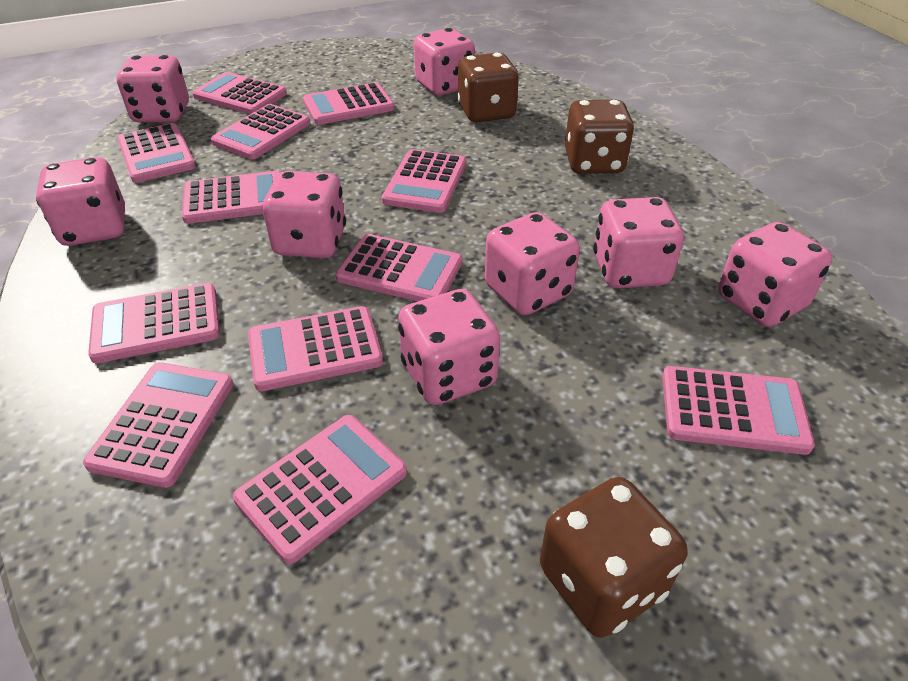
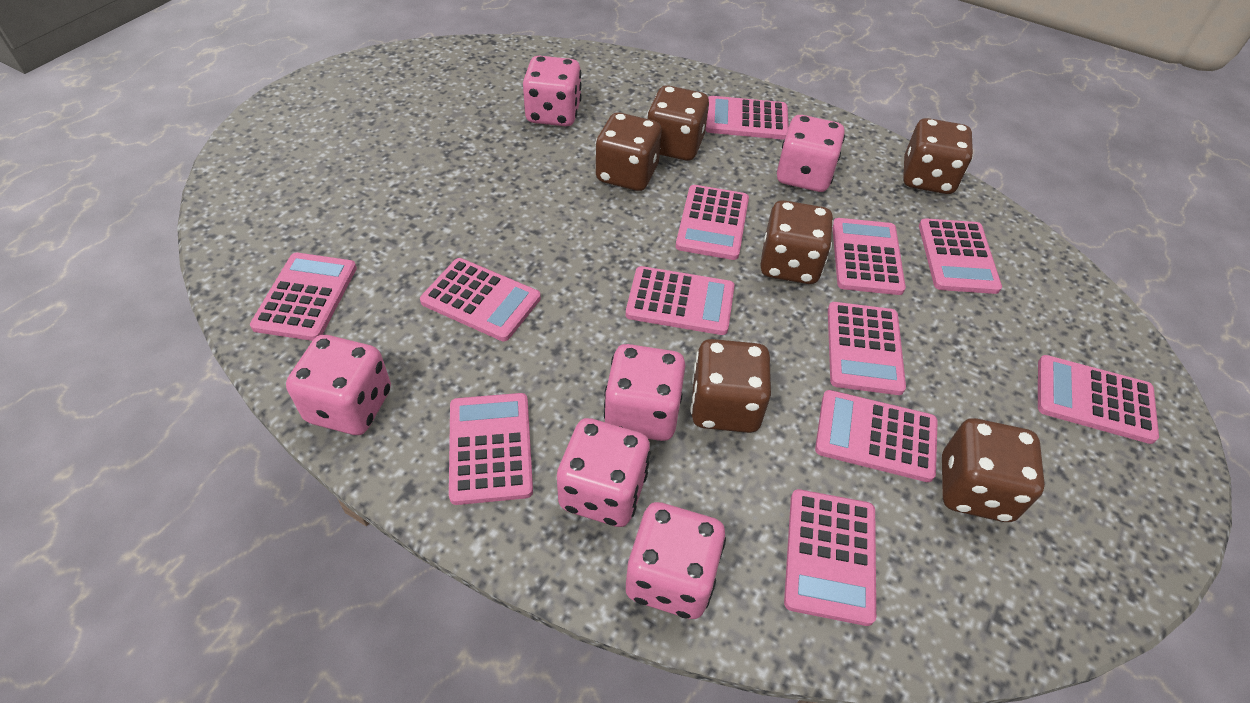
brown dice: 3 -> 6
pink dice: 8 -> 6

